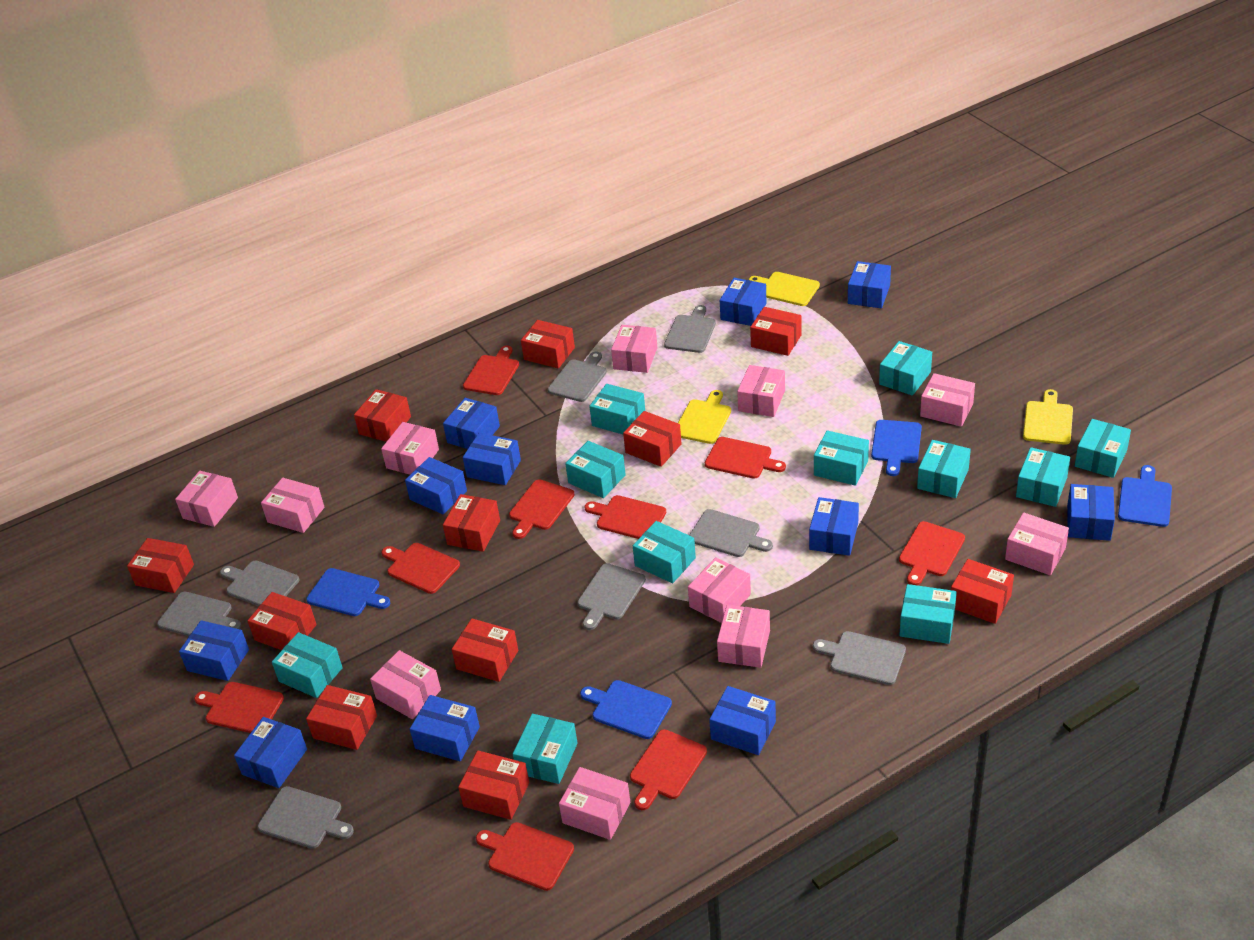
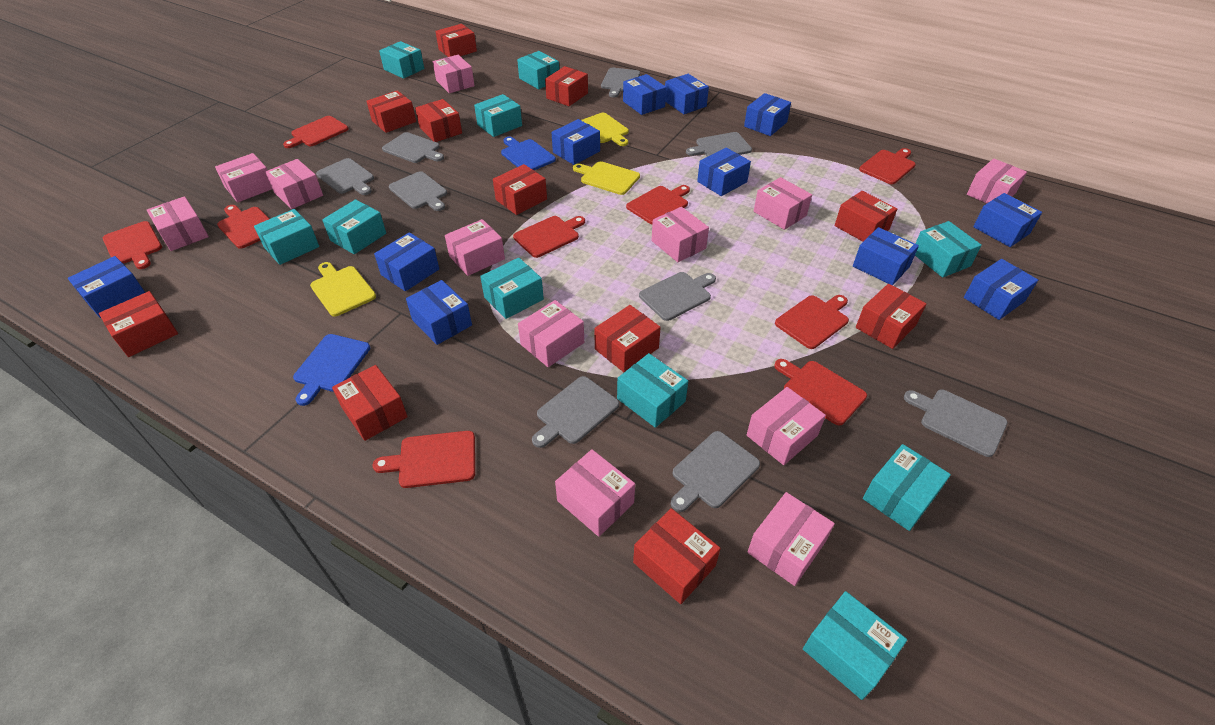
blue cutting board: 4 -> 2
grey cutting board: 8 -> 9
pink box: 11 -> 12
turquoise box: 11 -> 10

